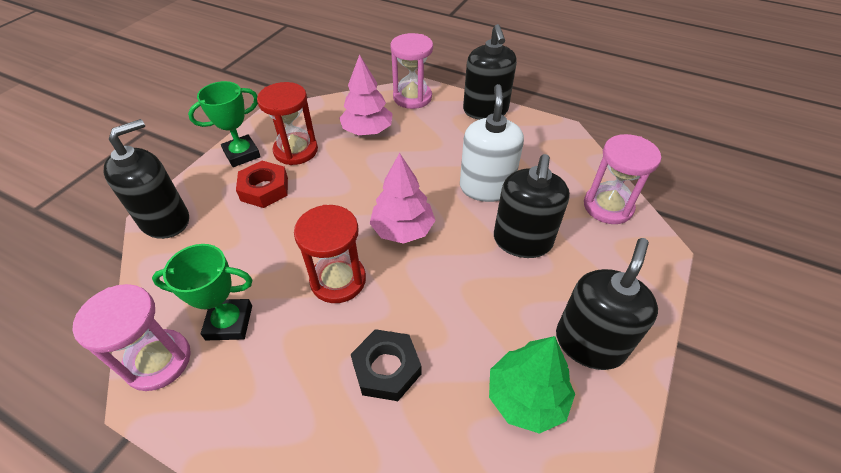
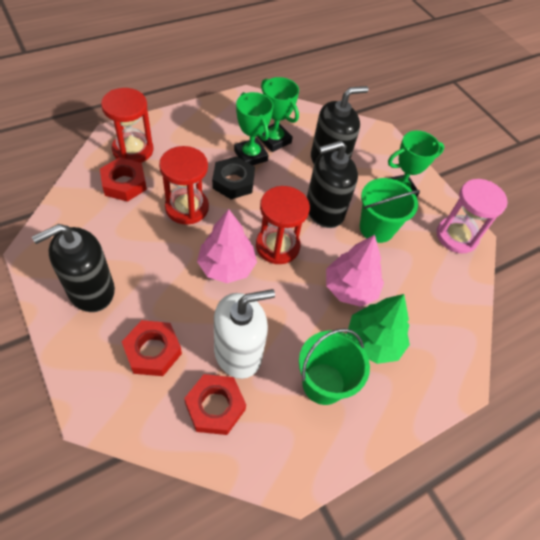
black soap dispenser: 4 -> 3
green bucket: 0 -> 2
green trophy: 2 -> 3
pink hourglass: 3 -> 1
red hourglass: 2 -> 3
red nut: 1 -> 3

